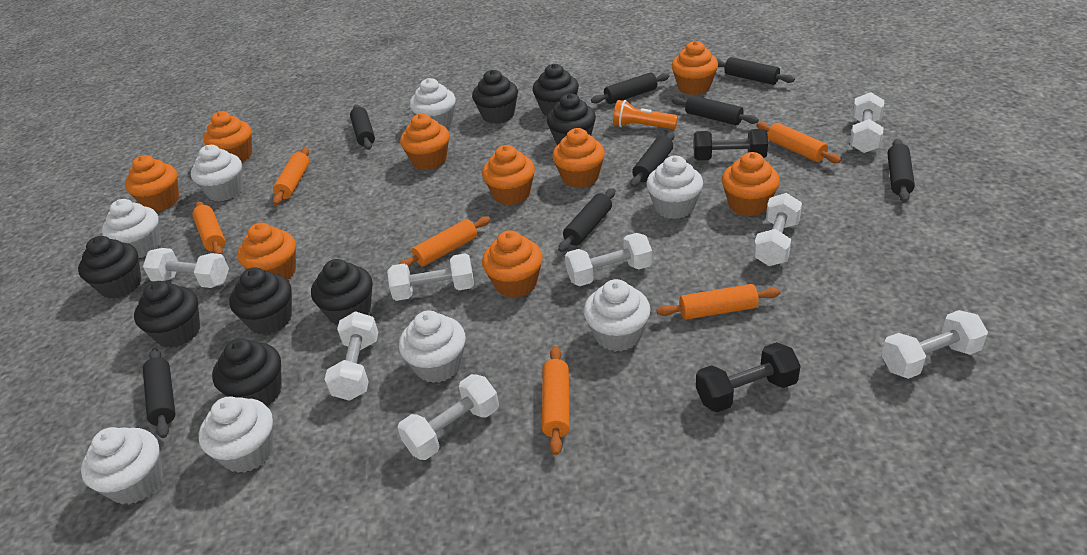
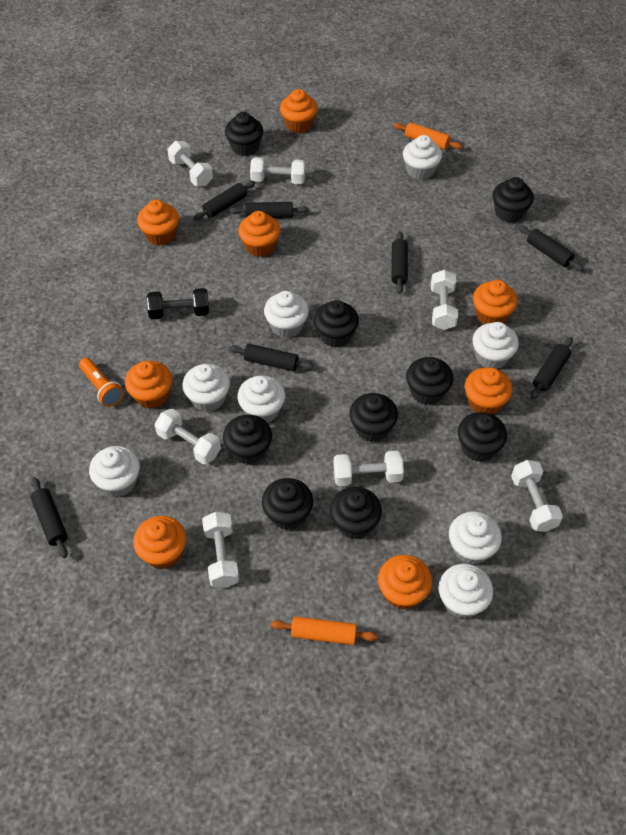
black cupcake: 8 -> 9
black dumbbell: 2 -> 1
black rolling pin: 8 -> 7
orange cupcake: 9 -> 8
orange rolling pin: 6 -> 2
white dumbbell: 8 -> 7

